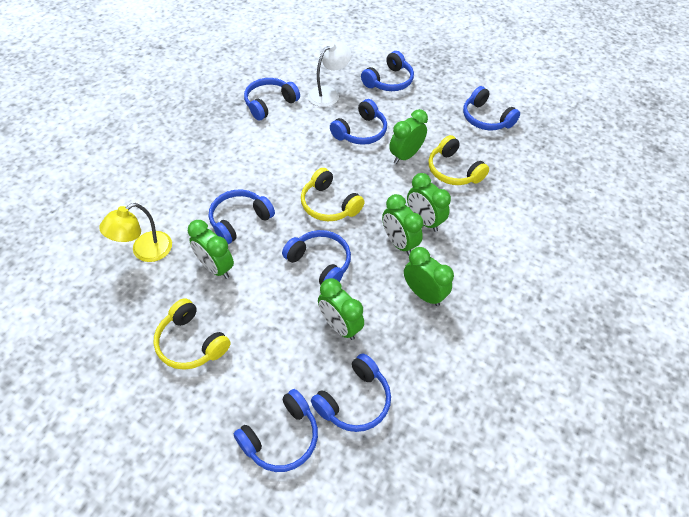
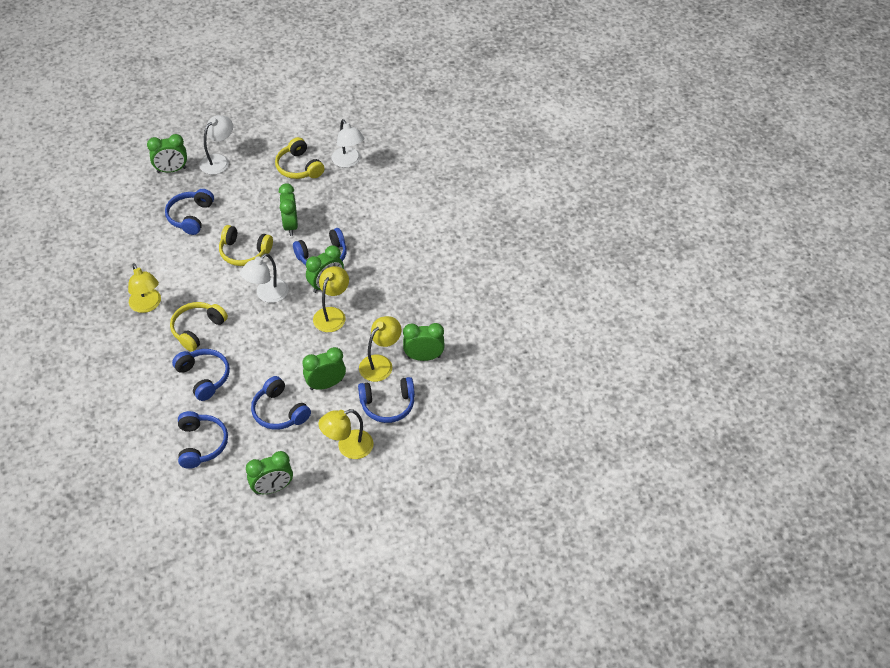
blue headphones: 8 -> 6
white lamp: 1 -> 3
yellow lamp: 1 -> 4

